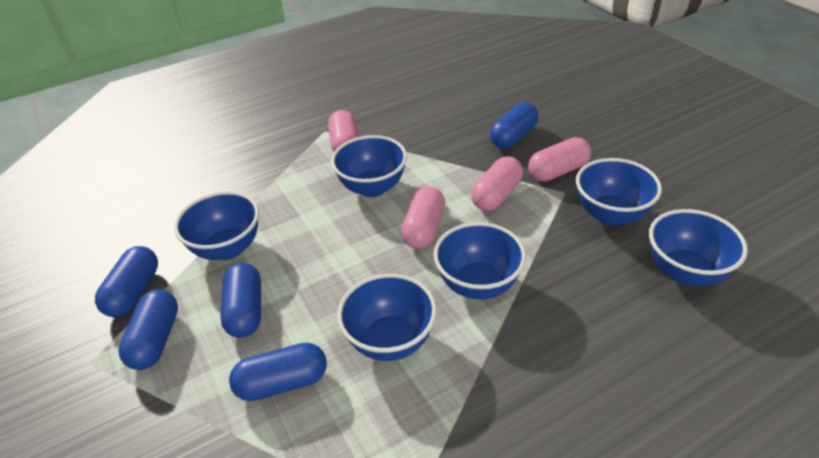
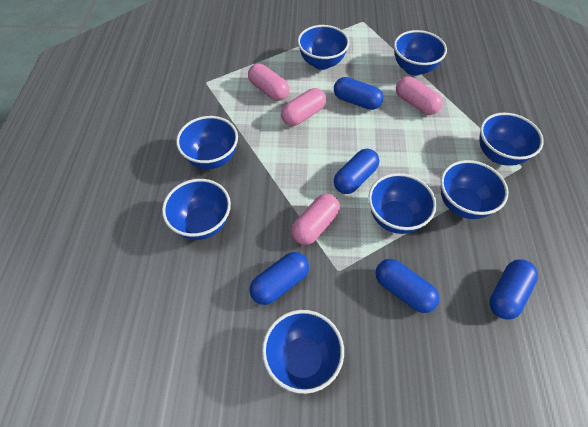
blue bowl: 6 -> 8

